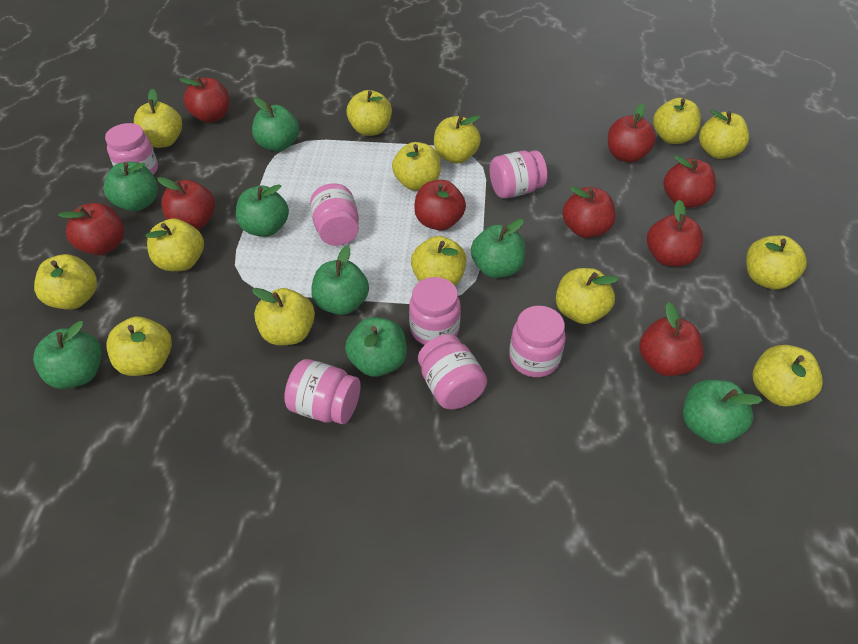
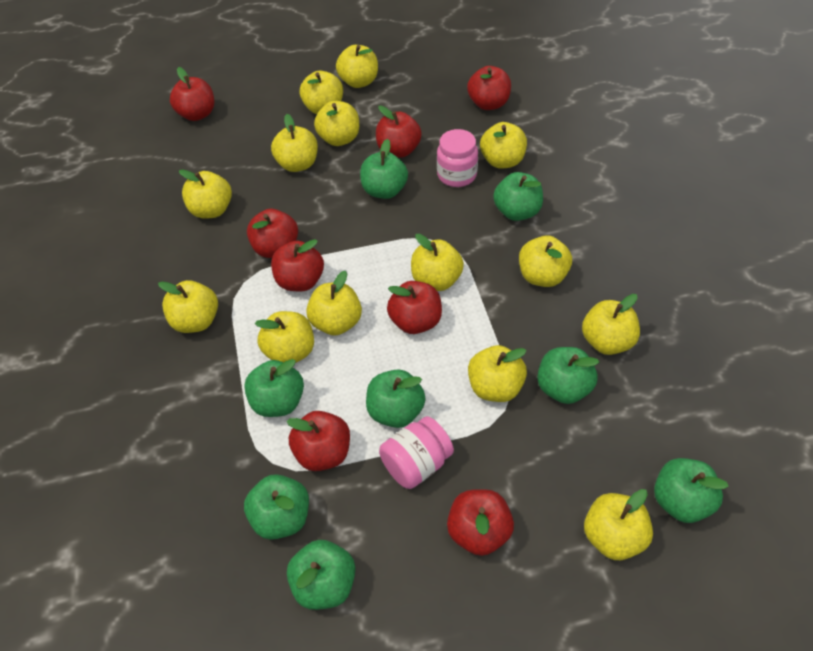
pink jar: 7 -> 2
red apple: 9 -> 8

